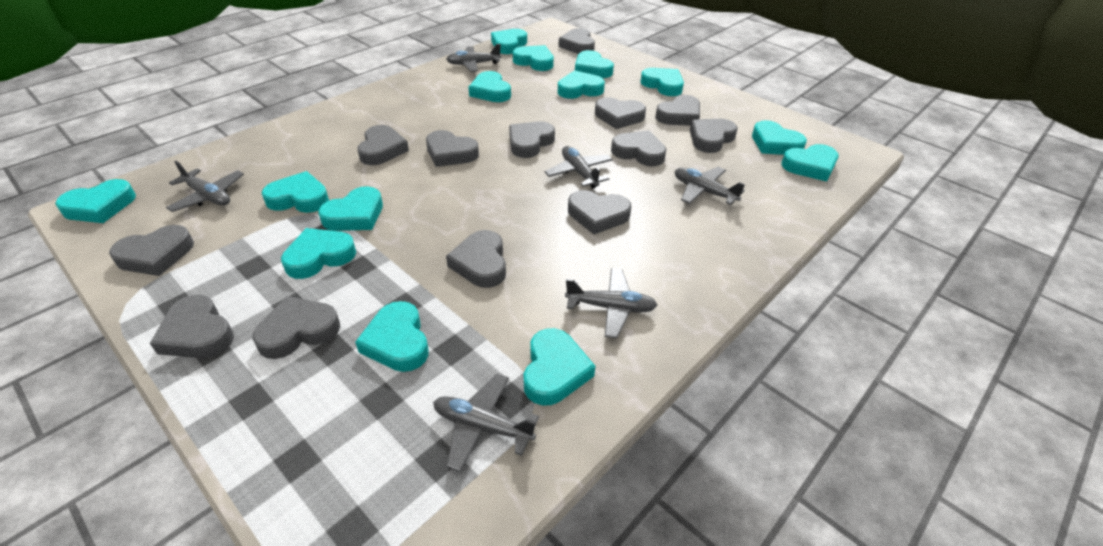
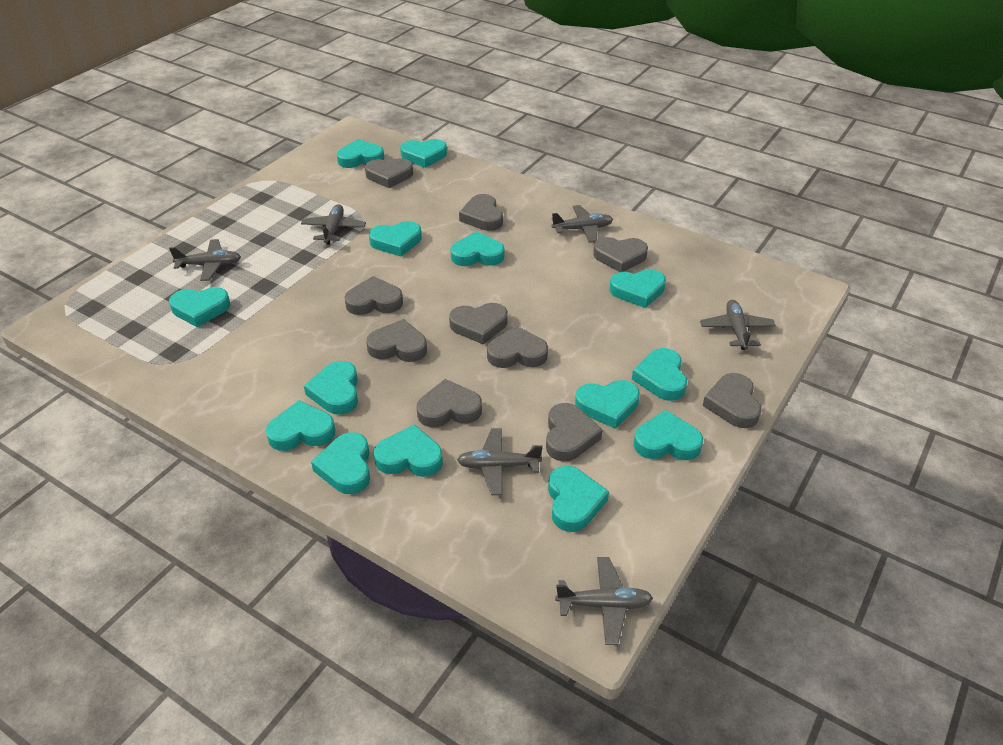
grey heart: 13 -> 10

